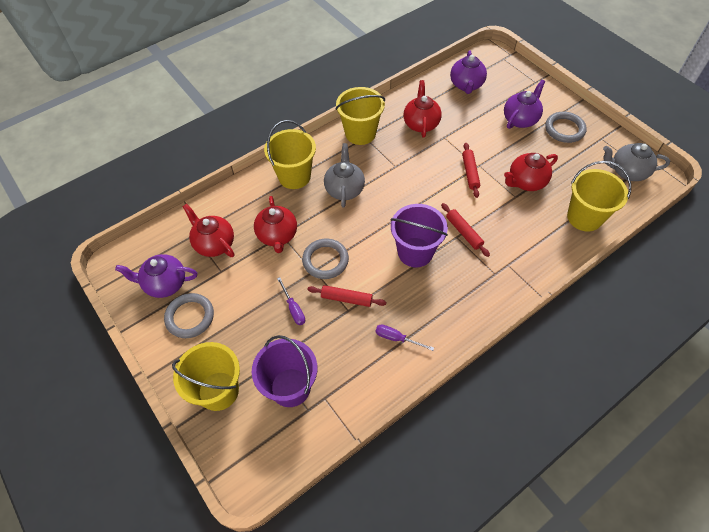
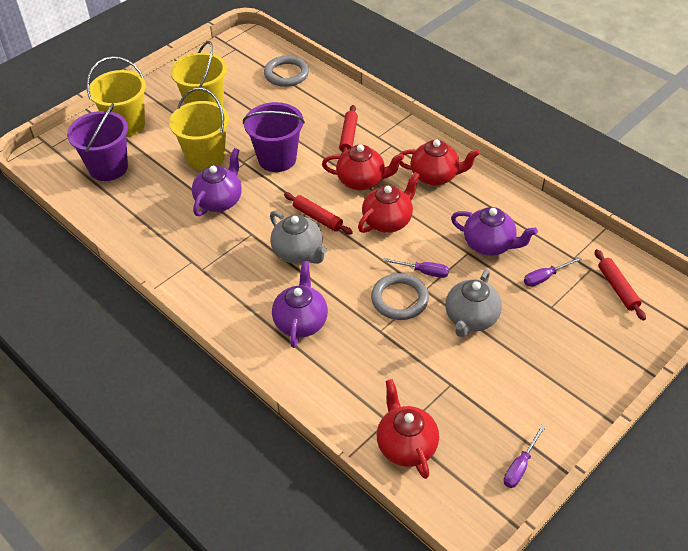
grey ring: 3 -> 2
purple screwdriver: 2 -> 3
yellow bucket: 4 -> 3

